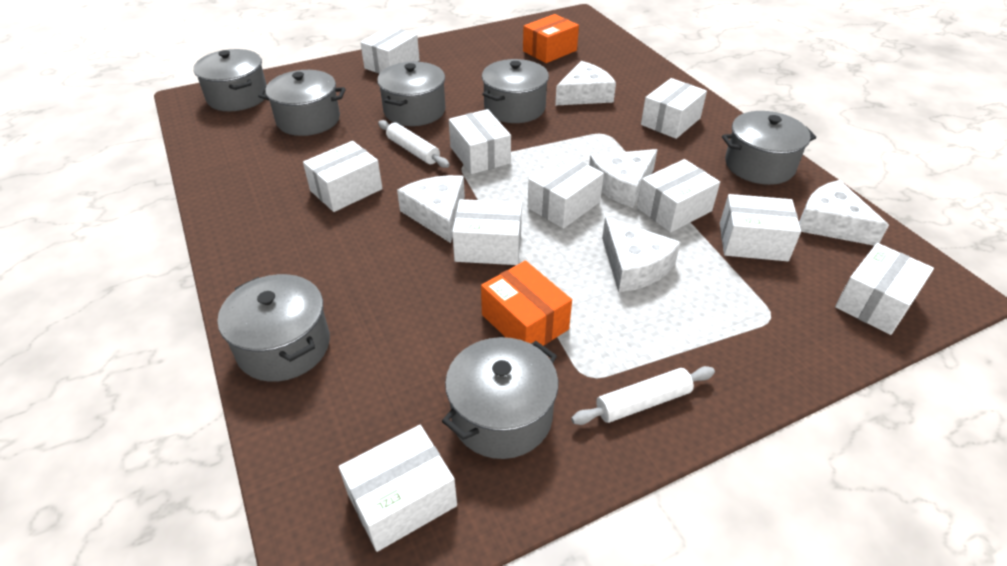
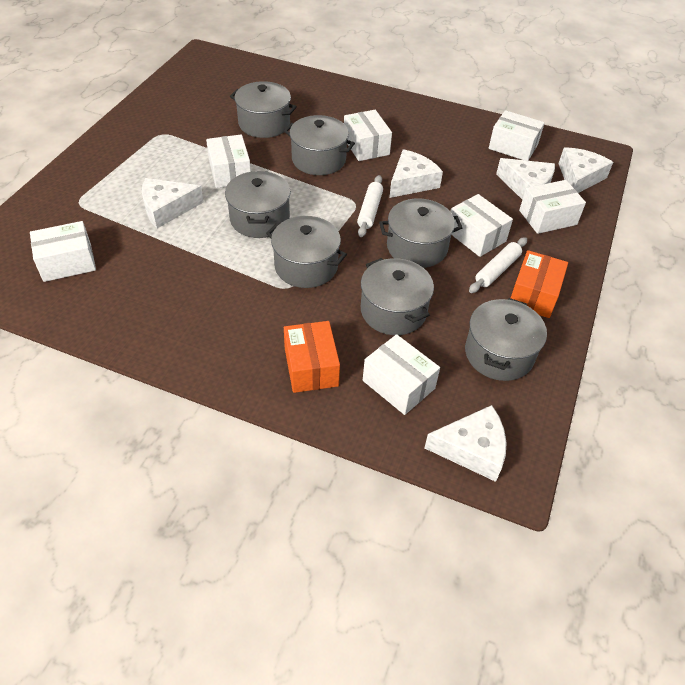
white box: 10 -> 7

